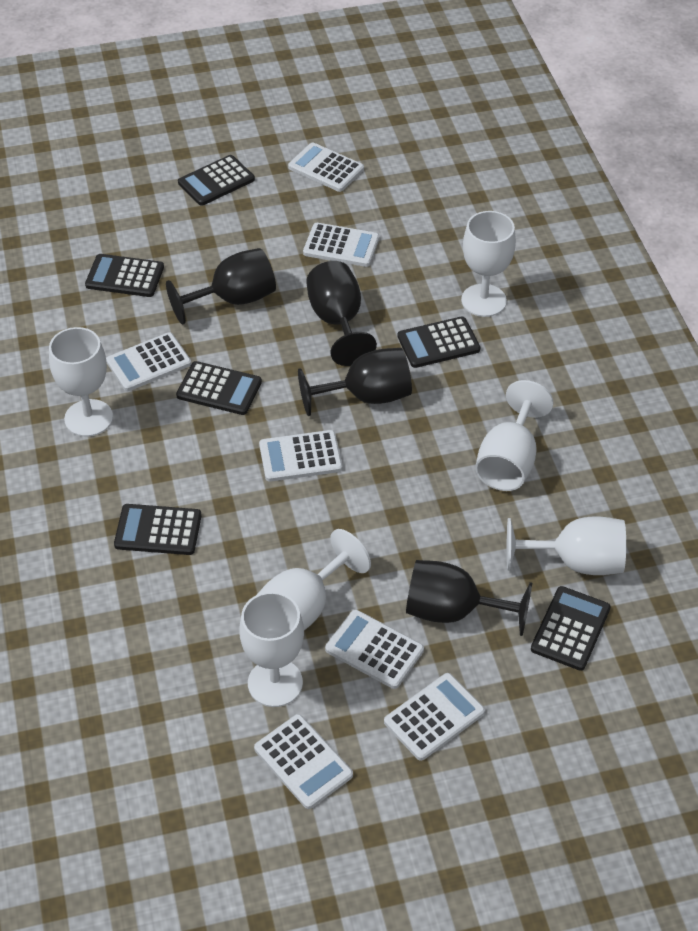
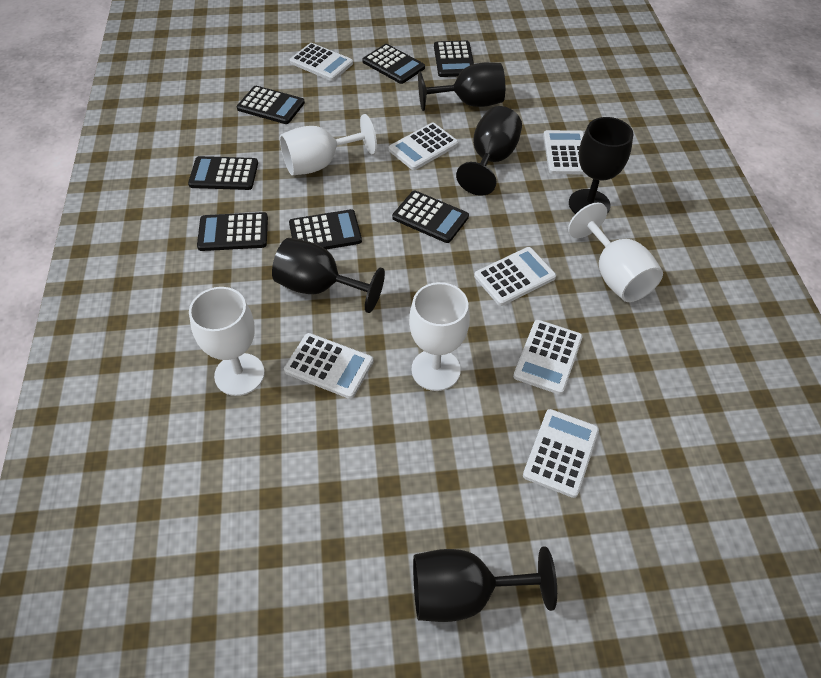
black calculator: 6 -> 7
black goblet: 4 -> 5
white goblet: 6 -> 4

